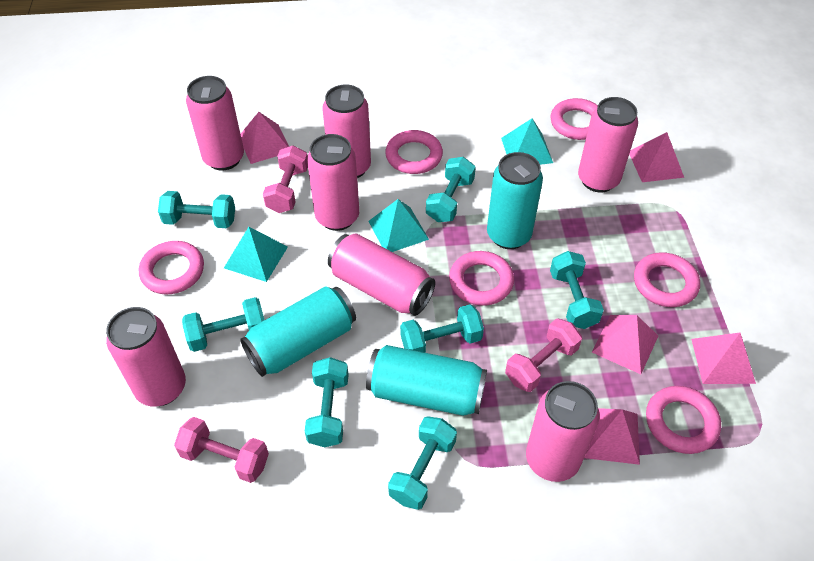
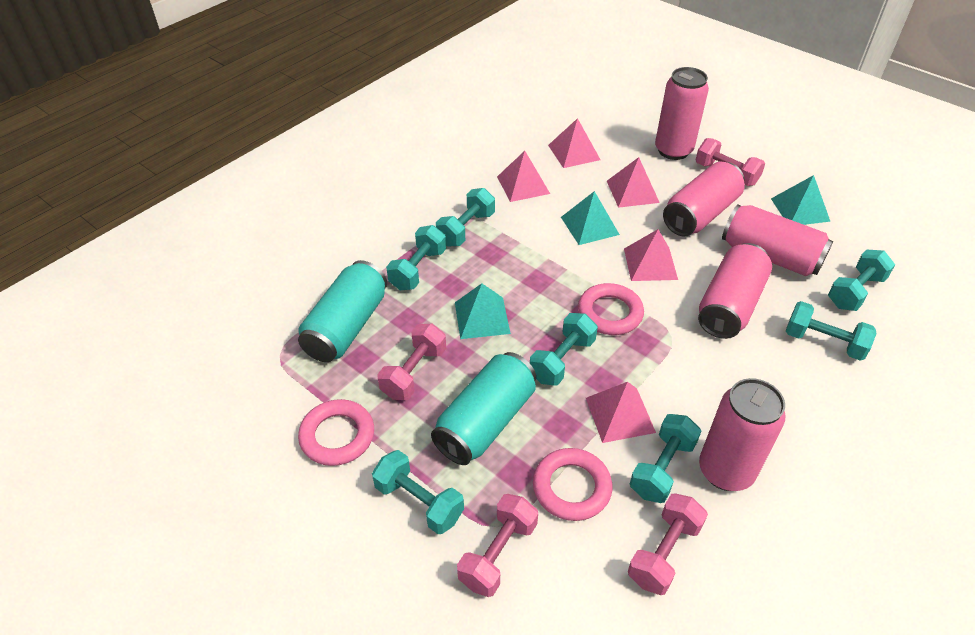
pink can: 7 -> 5
pink dumbbell: 3 -> 4
pink ring: 6 -> 3
turquoise can: 3 -> 2

